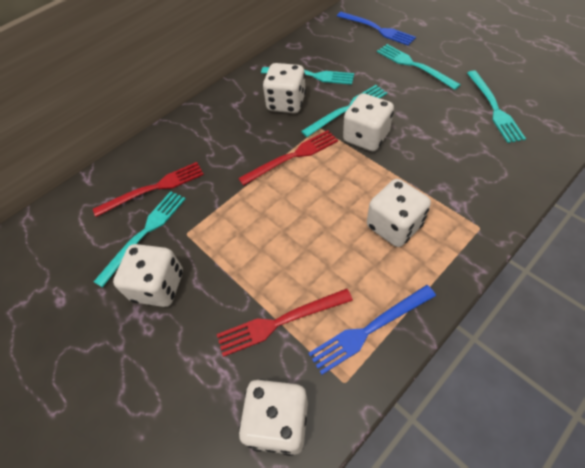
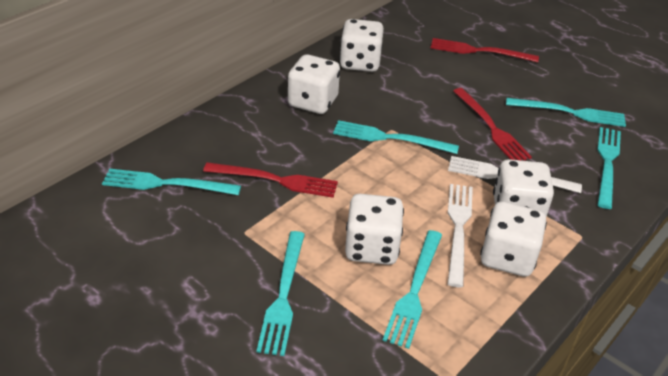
blue fork: 2 -> 0
turquoise fork: 5 -> 6
white fork: 0 -> 2

